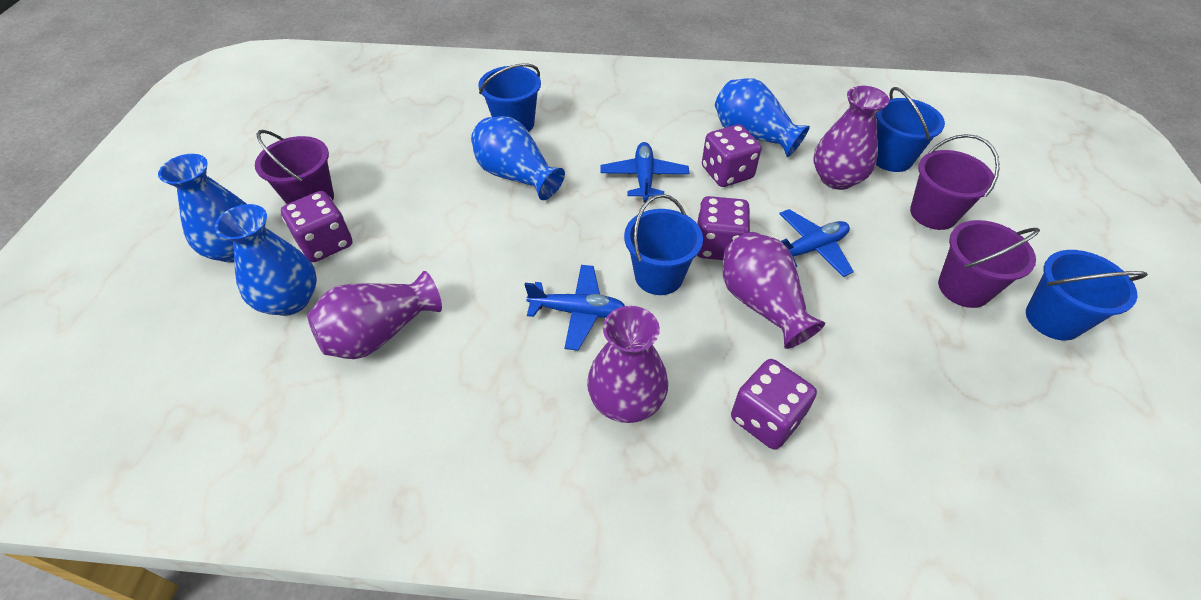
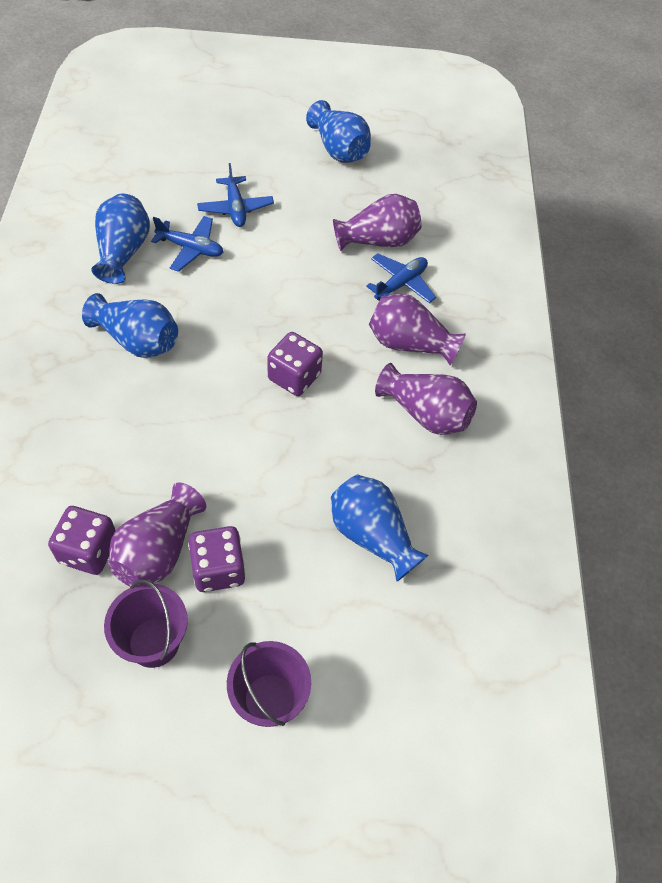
blue bucket: 4 -> 0
purple bucket: 3 -> 2
purple dice: 4 -> 3

